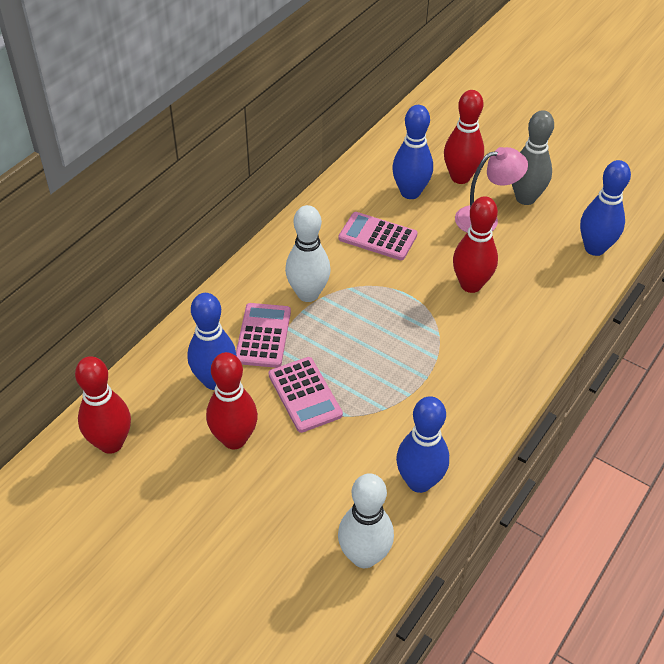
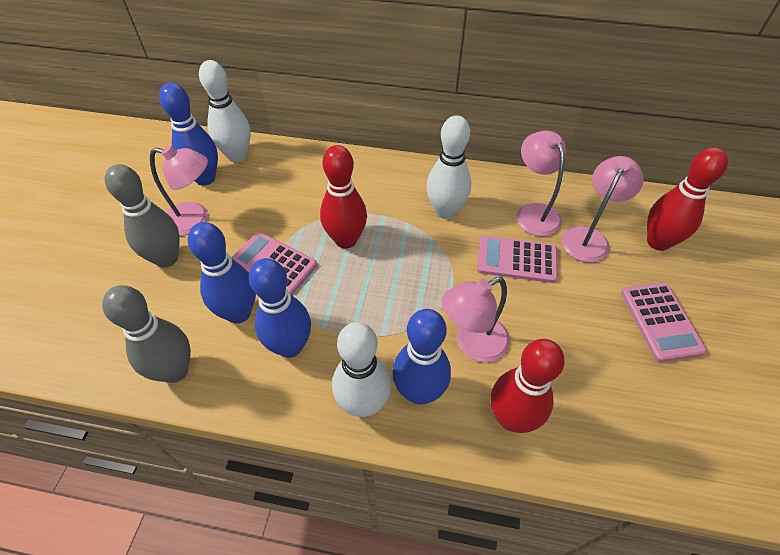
grey bowling pin: 1 -> 2
pink lamp: 1 -> 4
red bowling pin: 4 -> 3
white bowling pin: 2 -> 3

